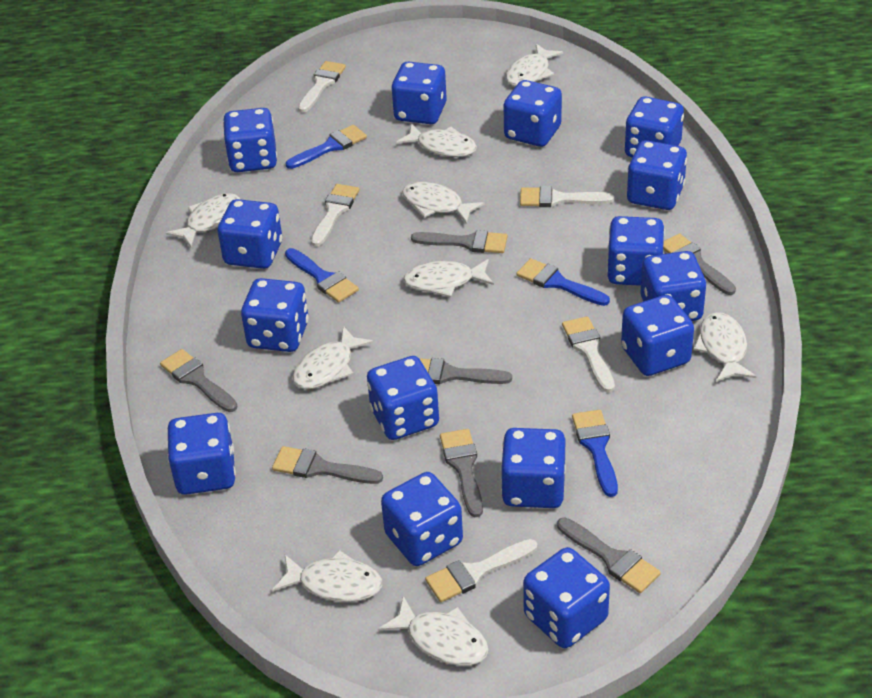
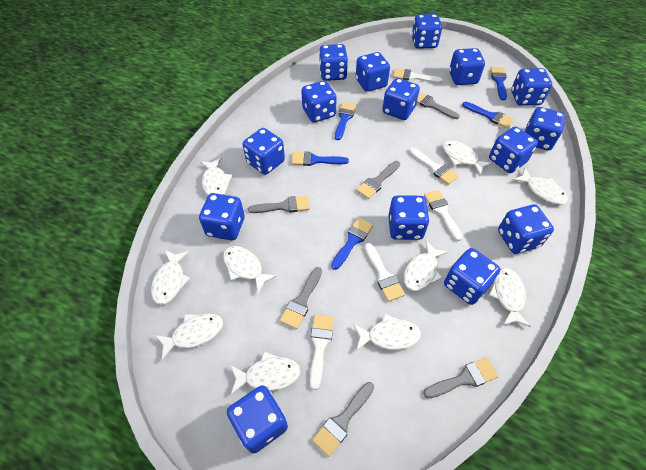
blue brush: 4 -> 5
grey brush: 7 -> 6
white fish: 9 -> 10

